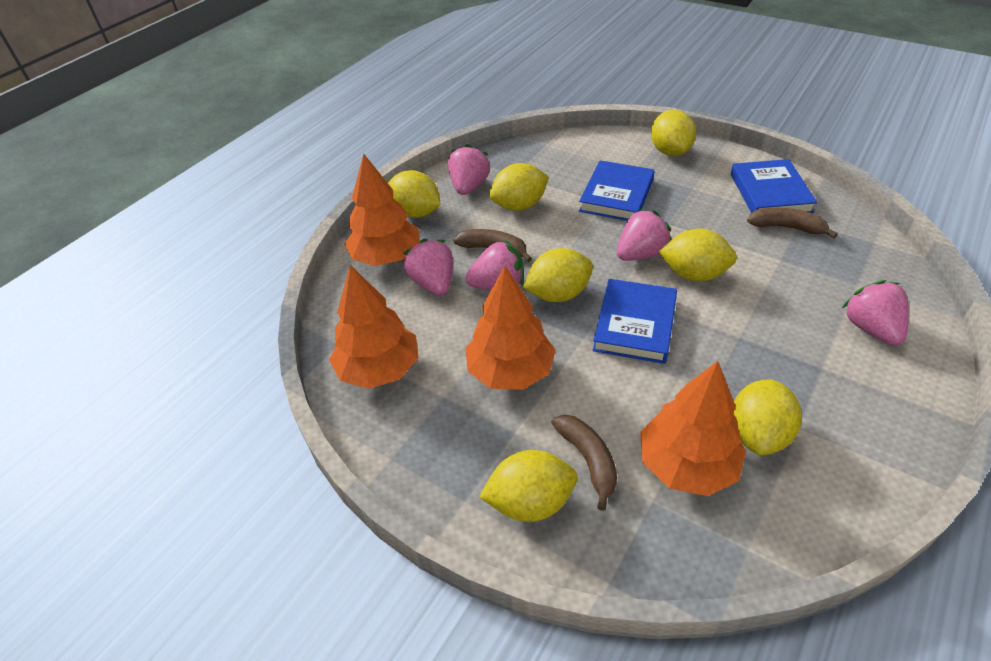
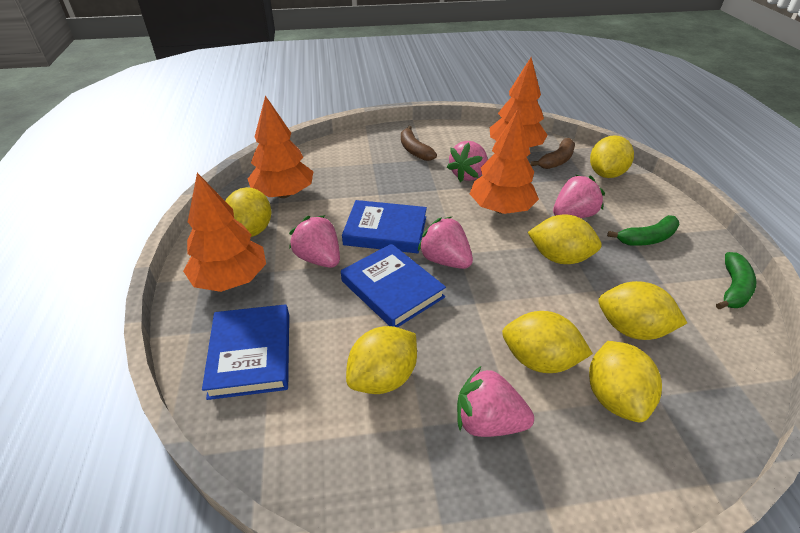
brown banana: 3 -> 2
green banana: 0 -> 2

